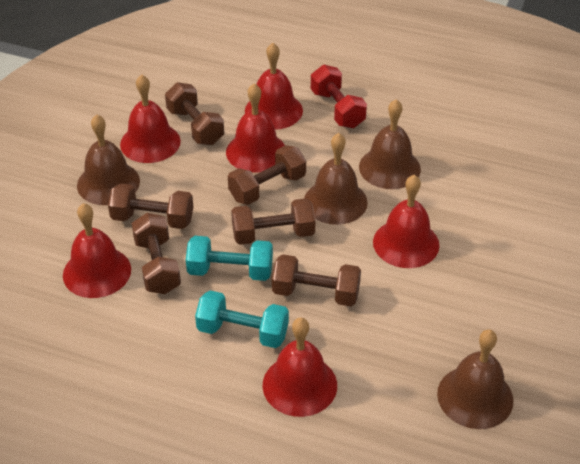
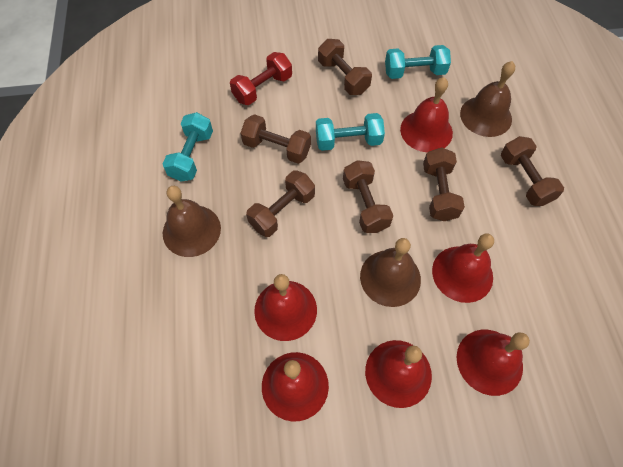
brown bell: 4 -> 3
turquoise dumbbell: 2 -> 3

